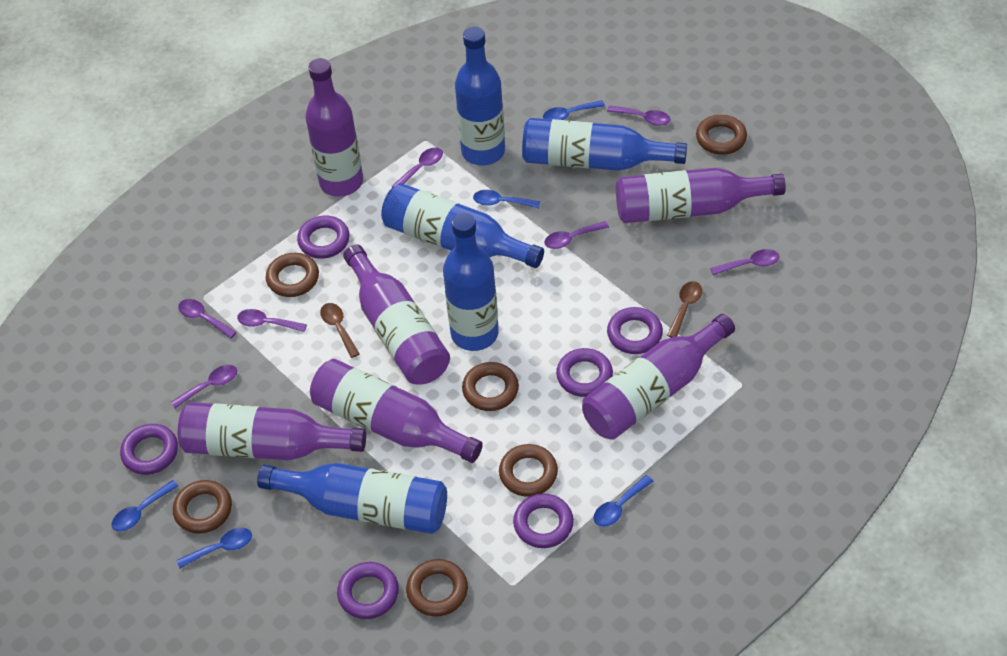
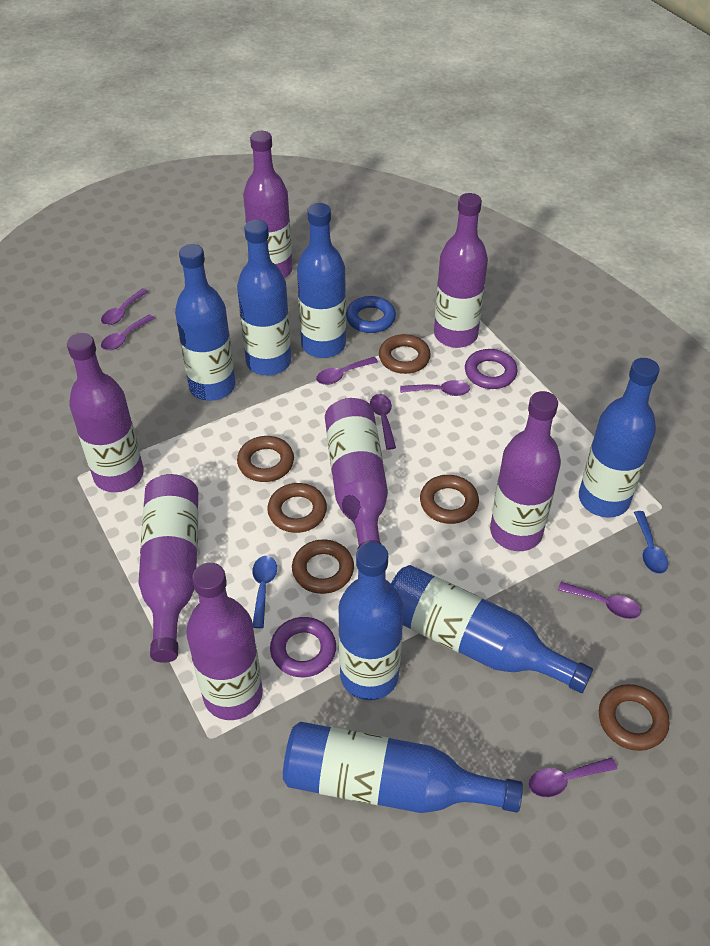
blue bottle: 5 -> 7
blue ring: 0 -> 1
blue spoon: 5 -> 2
brown spoon: 2 -> 0
purple bottle: 6 -> 7
purple ring: 6 -> 2

